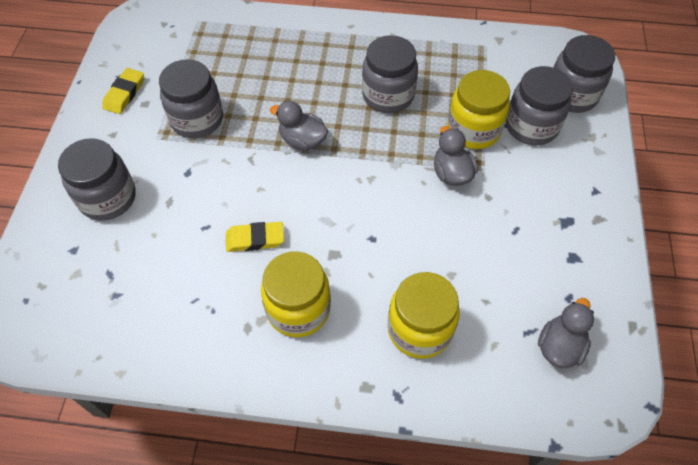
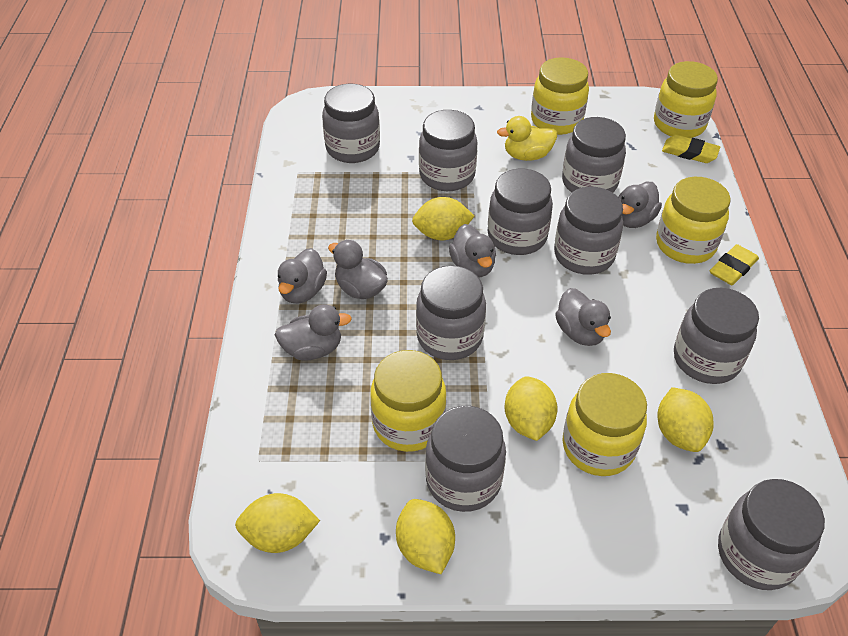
grey duck: 3 -> 6
grey jar: 5 -> 9
yellow duck: 0 -> 1
yellow jar: 3 -> 5
yellow lemon: 0 -> 5

